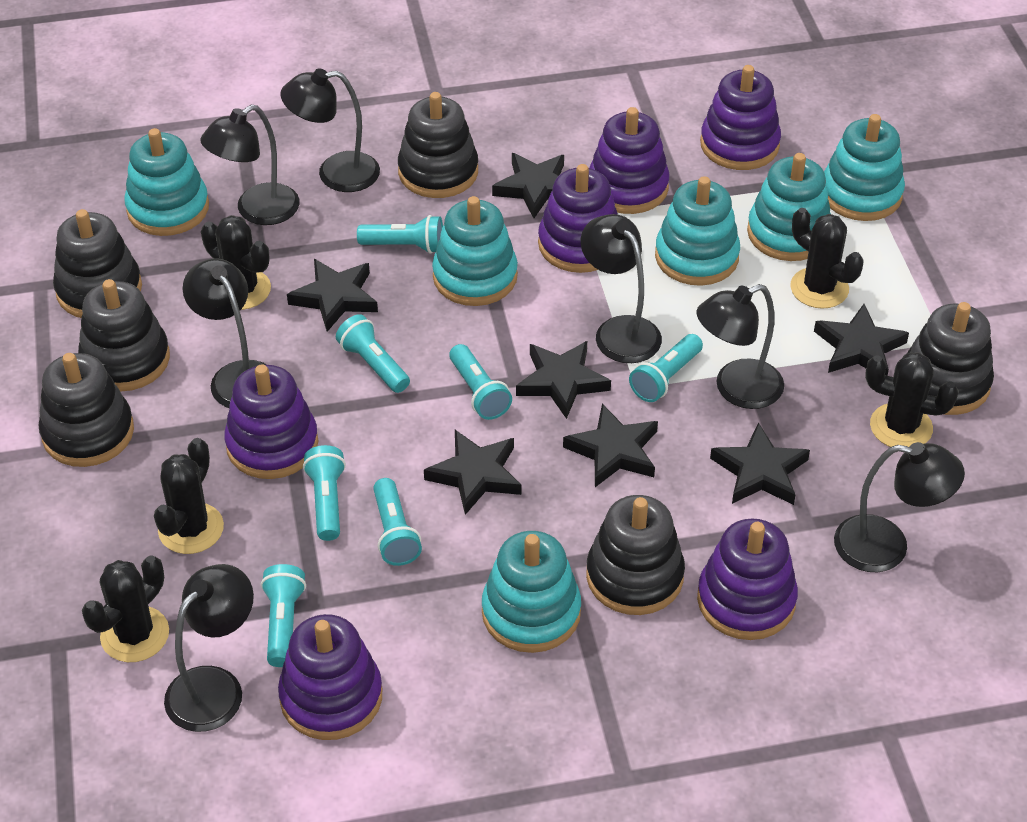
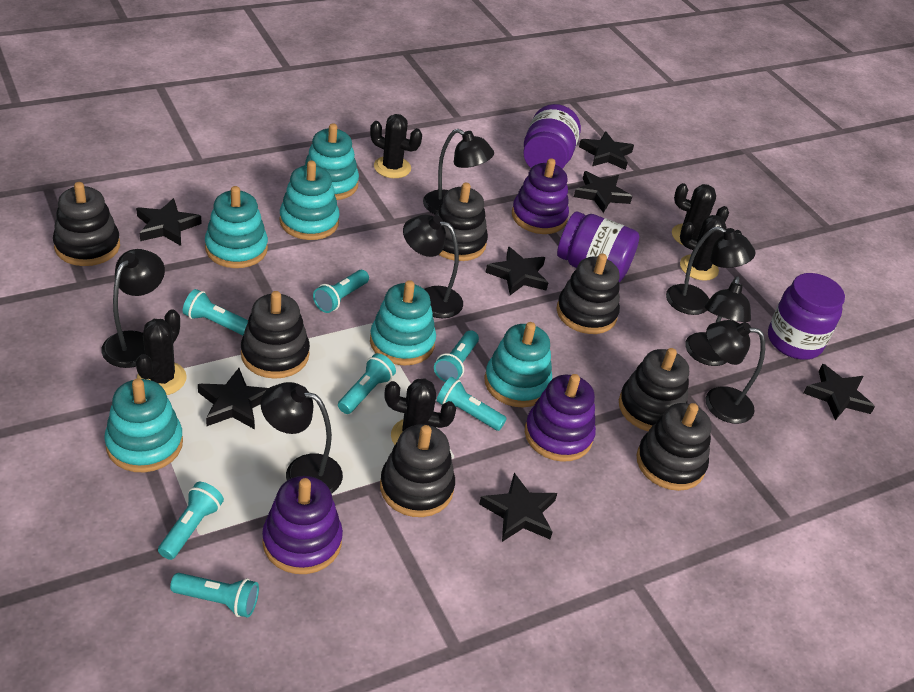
black stacking toy: 6 -> 7
purple jar: 0 -> 3
purple stacking toy: 6 -> 3

